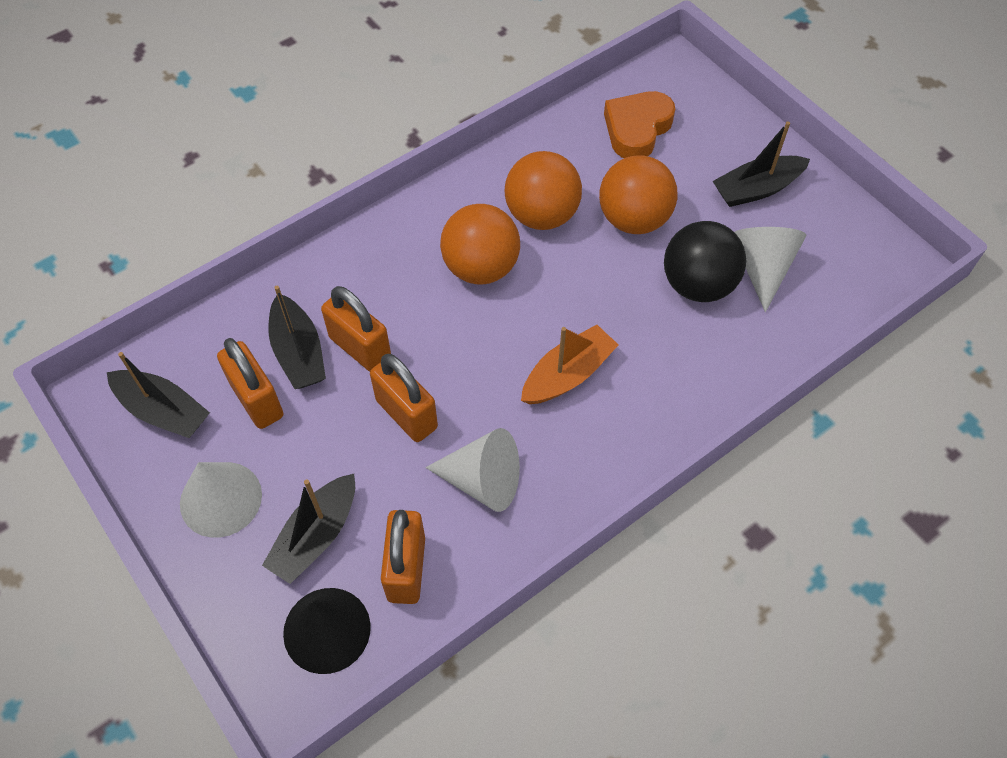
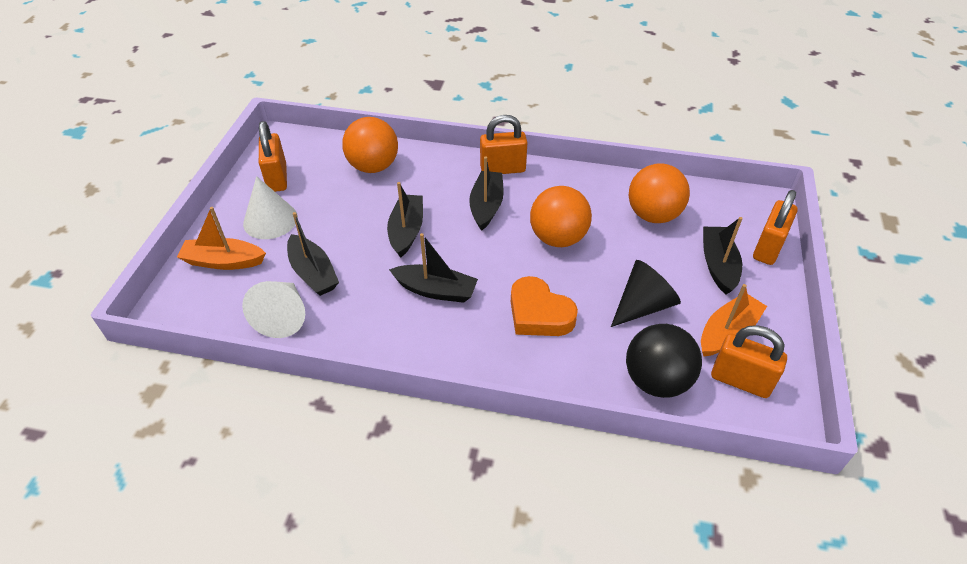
black boat: 4 -> 5
orange boat: 1 -> 2
white cone: 3 -> 2

